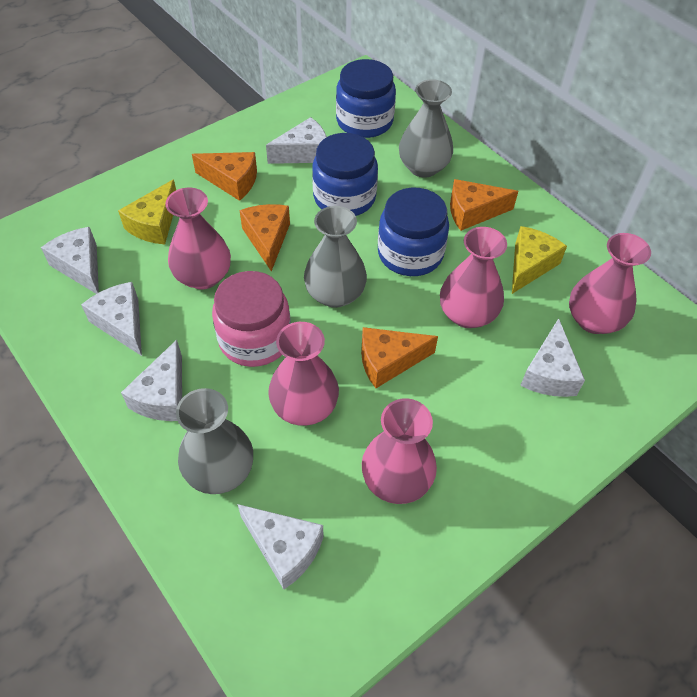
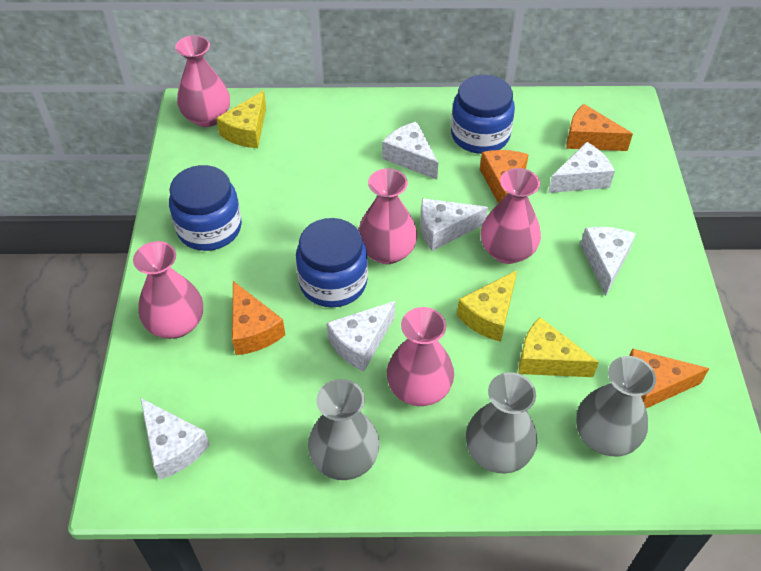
pink jar: 1 -> 0
yellow cheese: 2 -> 3

